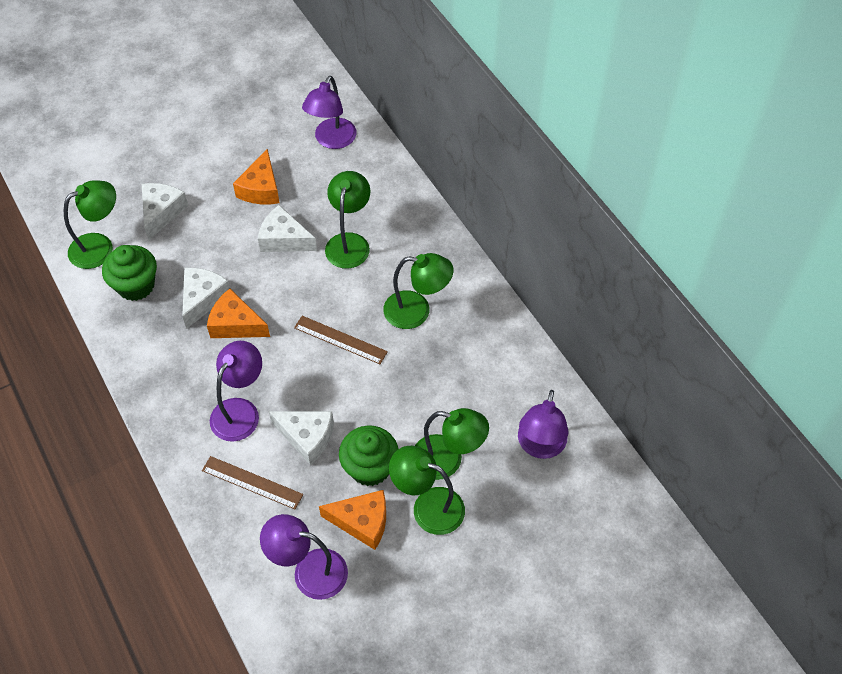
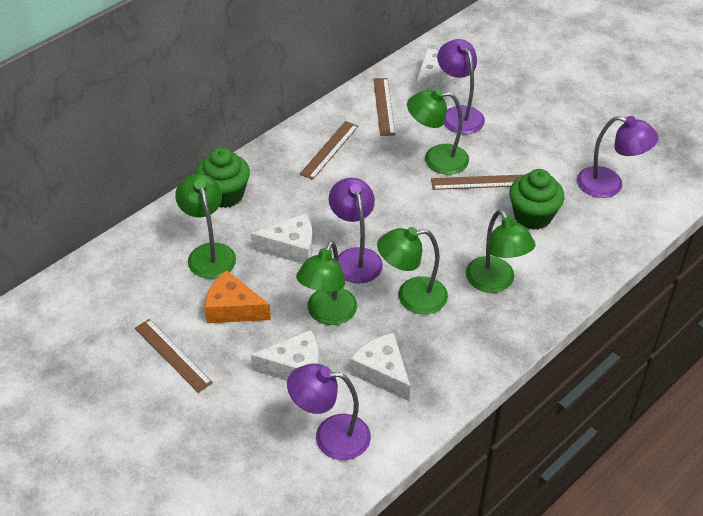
brown ruler: 2 -> 4
orange cheese: 3 -> 1

